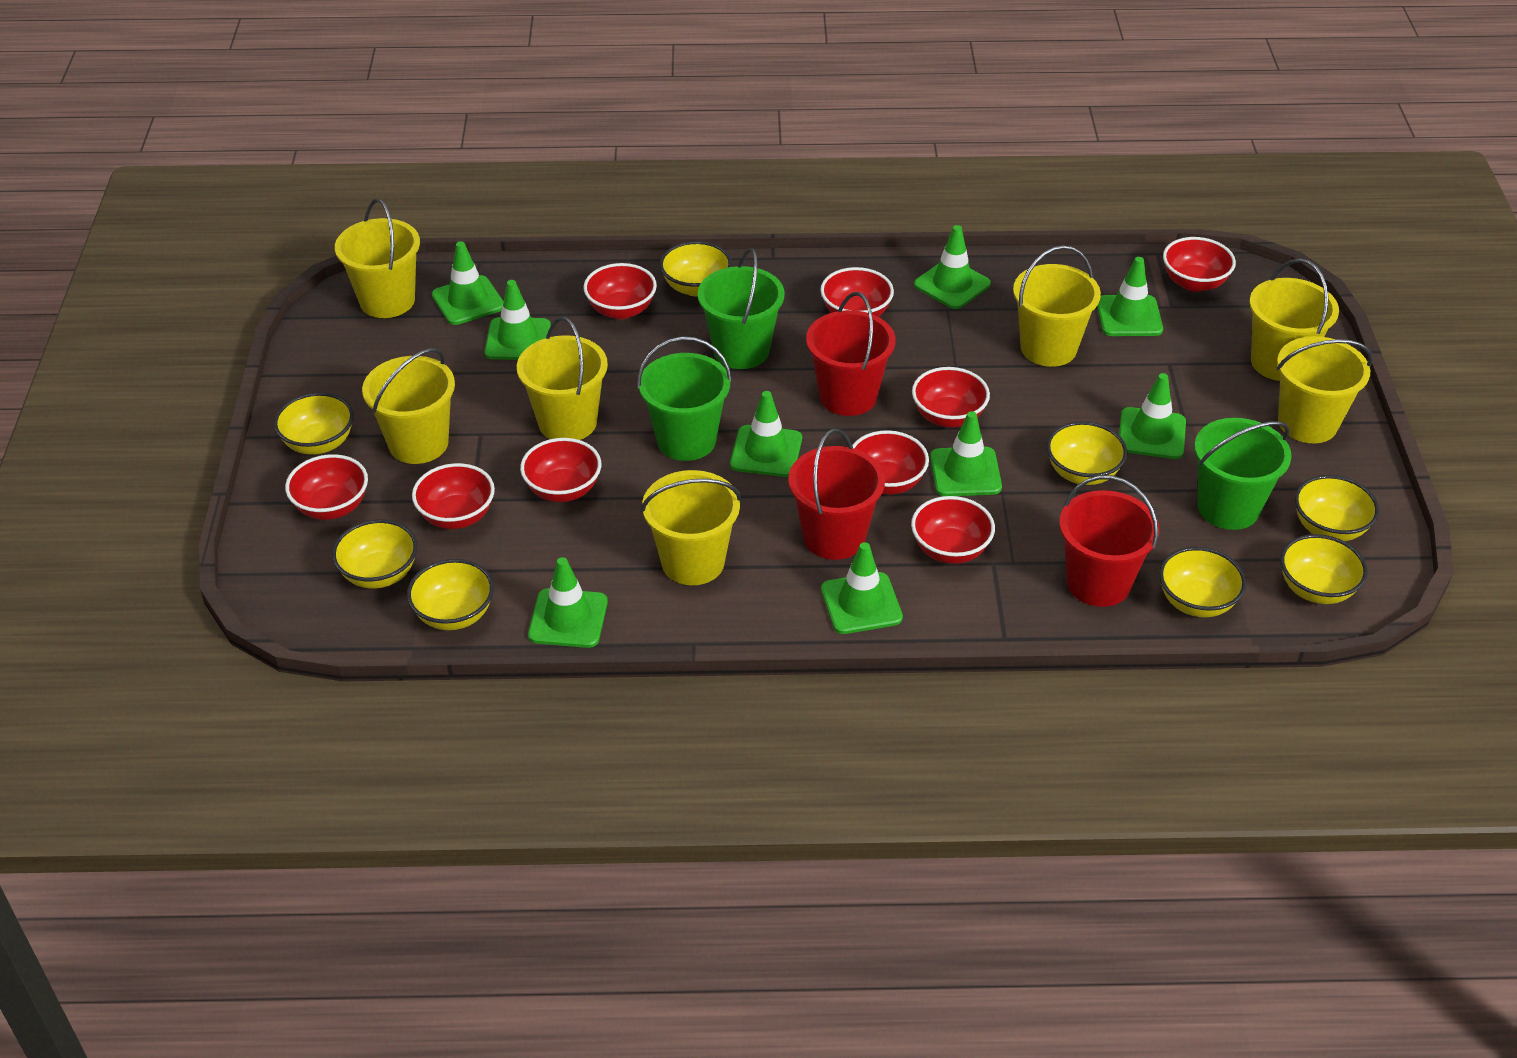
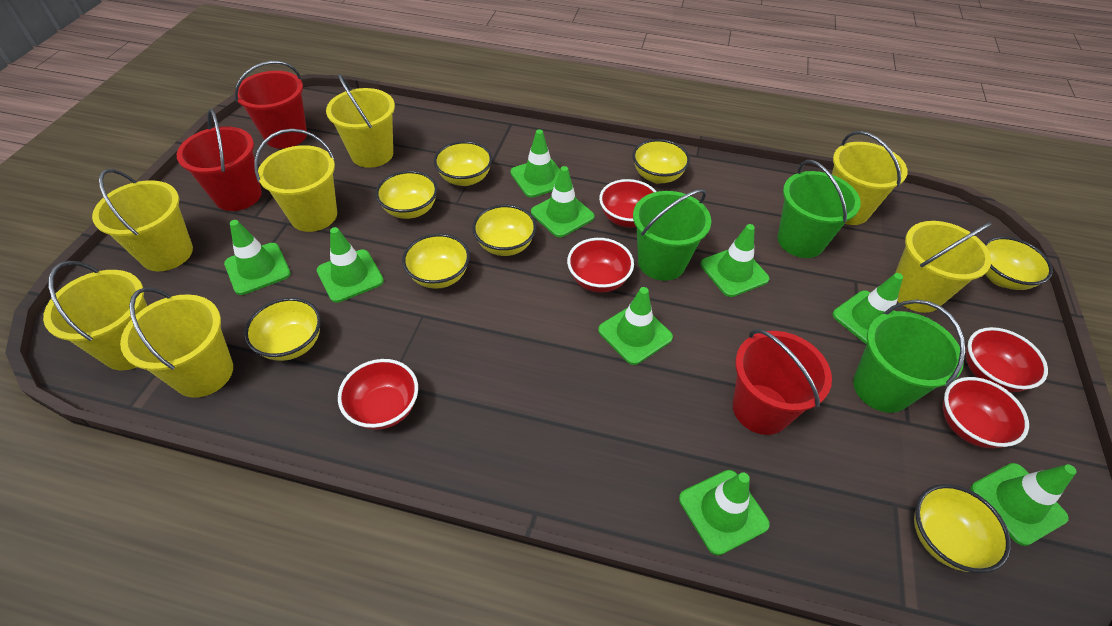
red bowl: 9 -> 5

